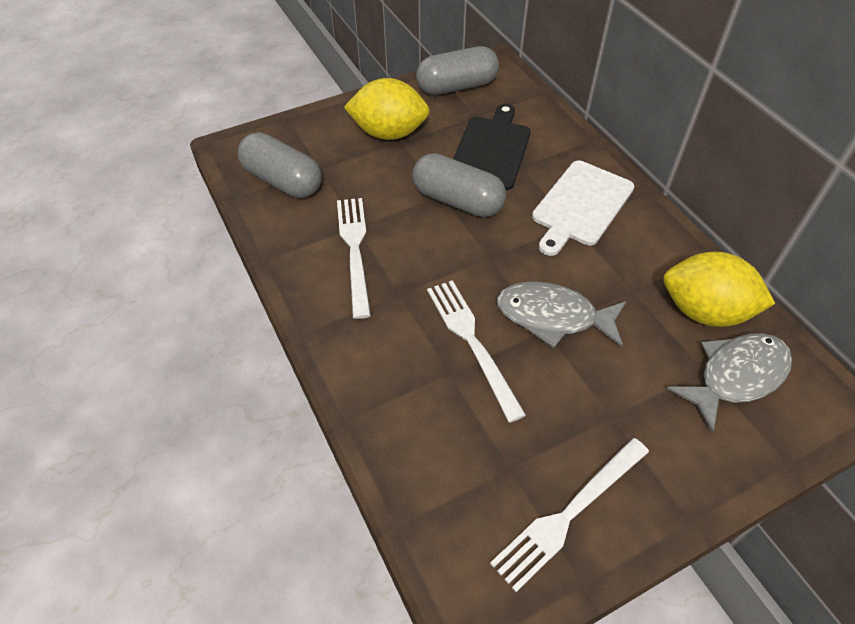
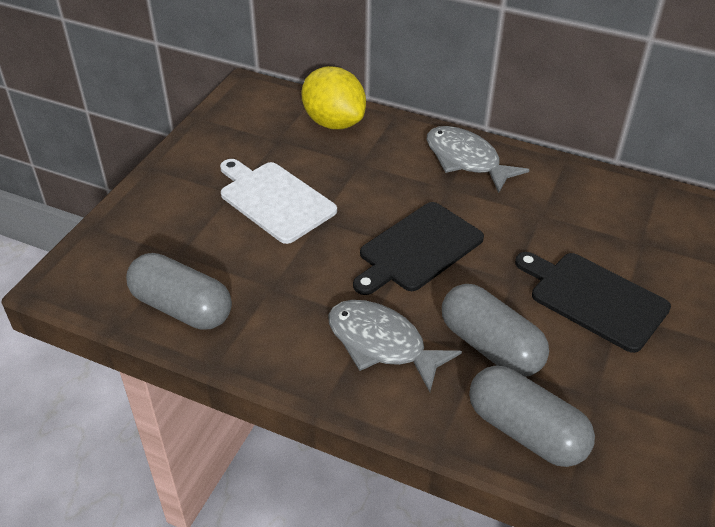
black cutting board: 1 -> 2
white fork: 3 -> 0
yellow lemon: 2 -> 1

